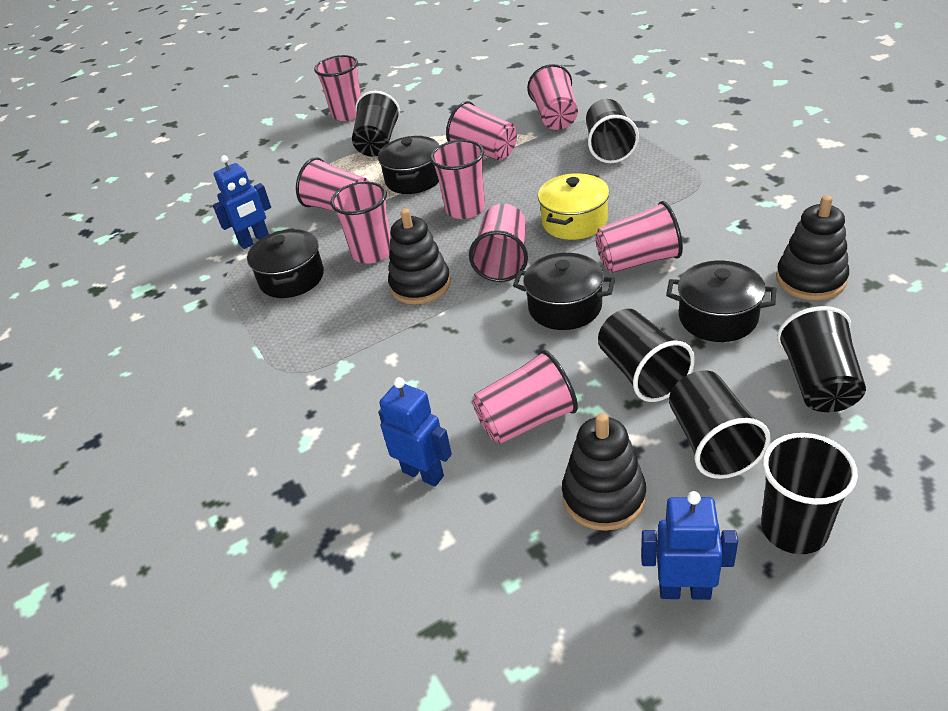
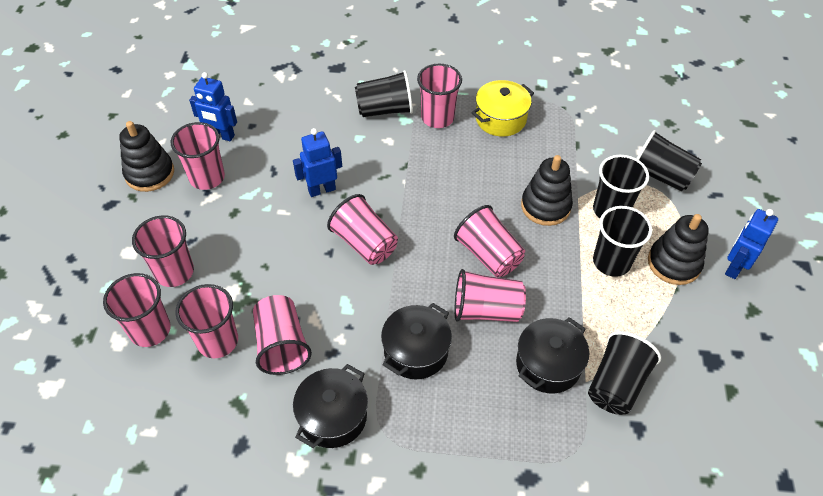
black cup: 6 -> 5
black pot: 4 -> 3

